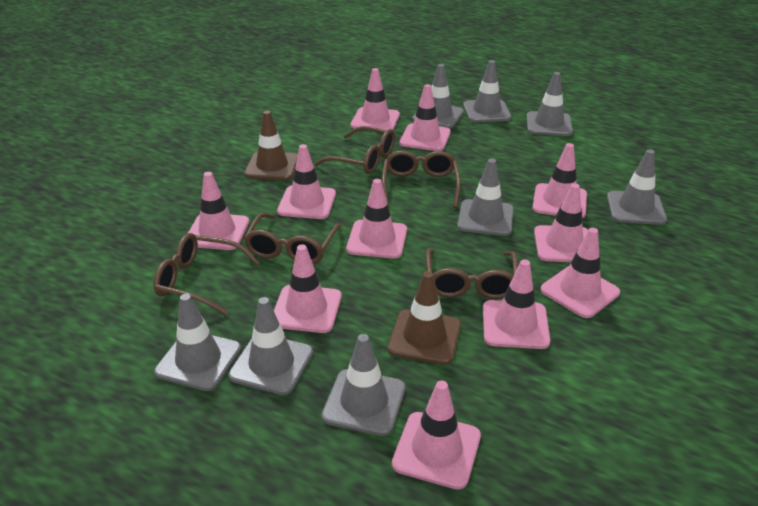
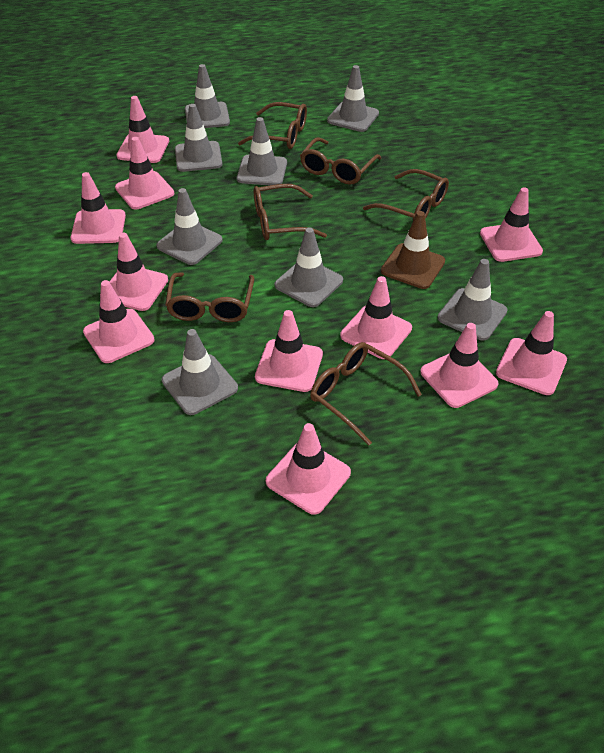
brown glasses: 5 -> 6
brown traffic cone: 2 -> 1

